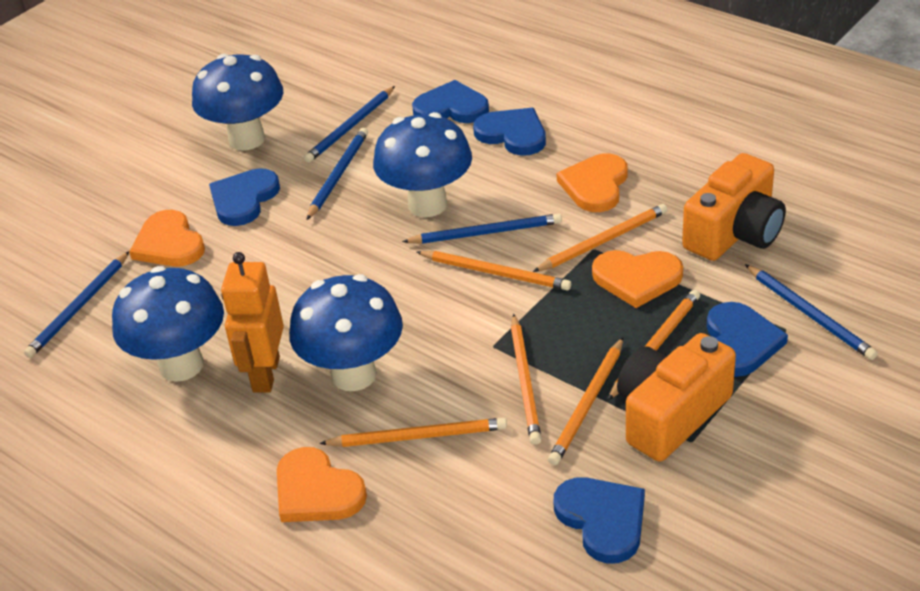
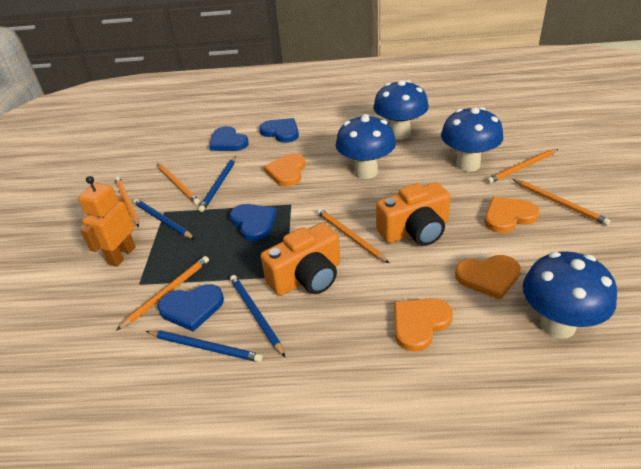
blue heart: 5 -> 4
blue pencil: 5 -> 4

